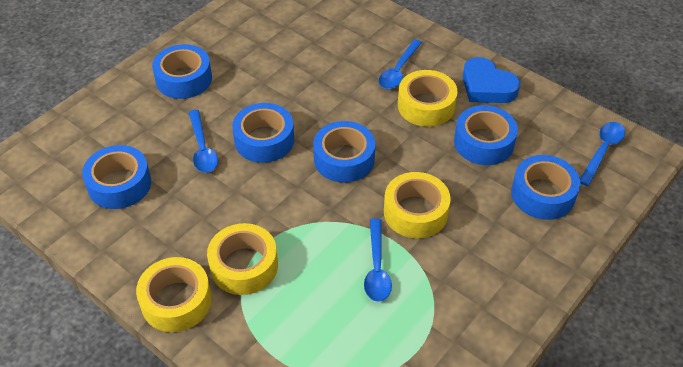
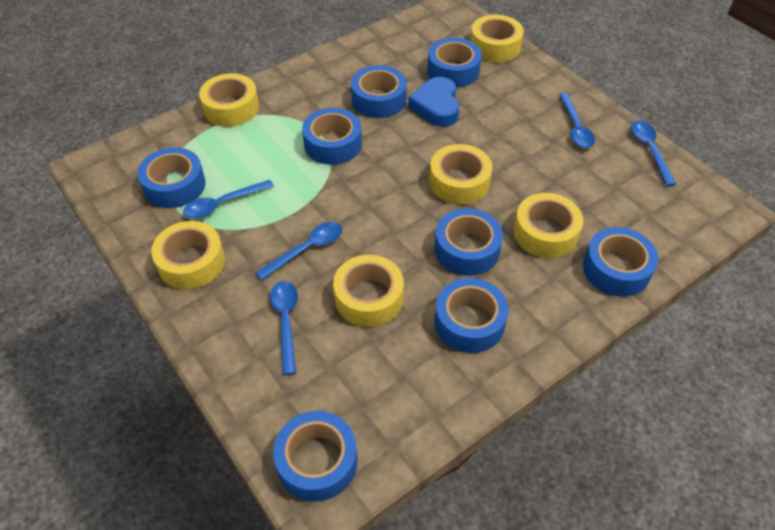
blue spoon: 4 -> 5
blue tape: 6 -> 8
yellow tape: 4 -> 6

